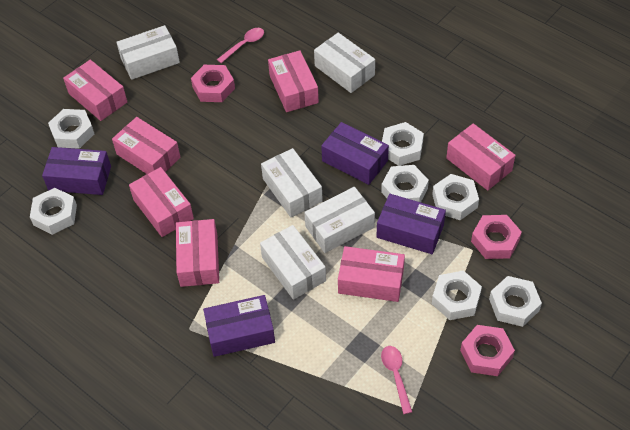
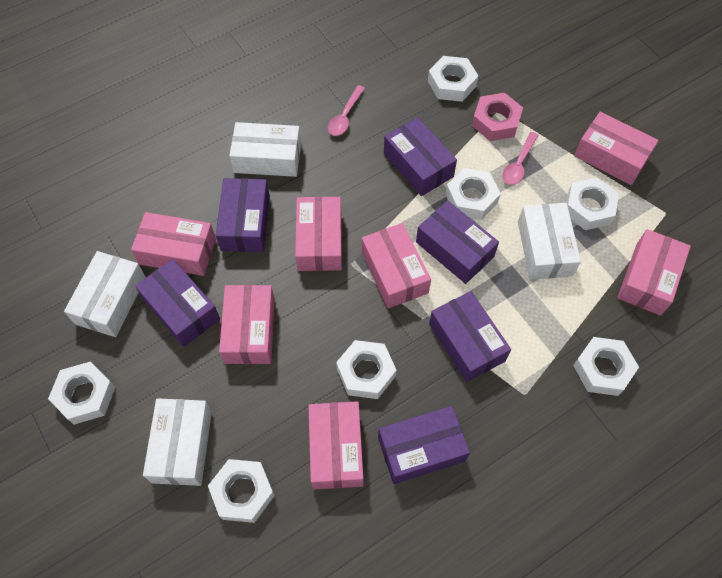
pink nut: 3 -> 1
purple box: 4 -> 6
white box: 5 -> 4

